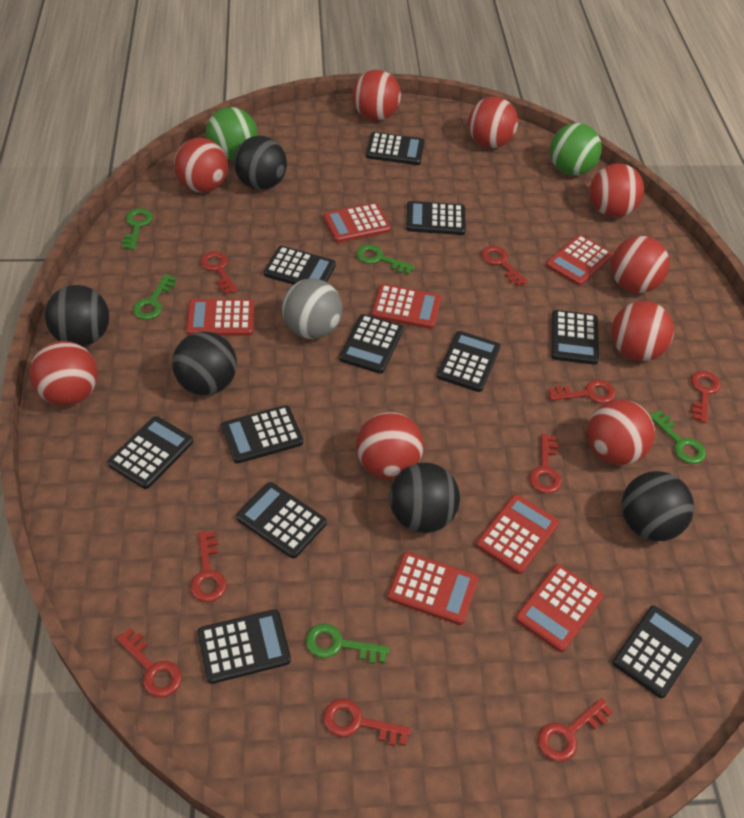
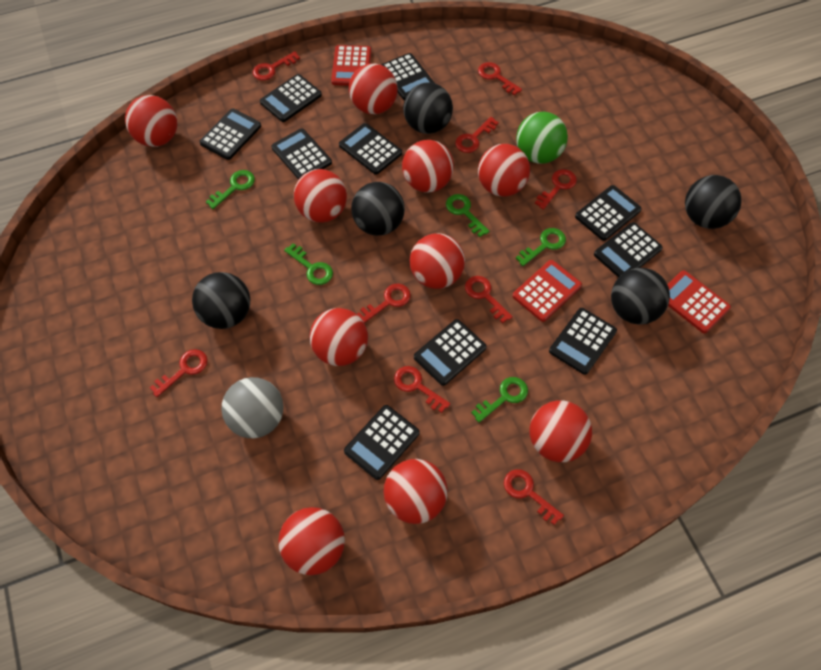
black calculator: 11 -> 10
green ball: 2 -> 1
red ball: 9 -> 10
red calculator: 7 -> 3

